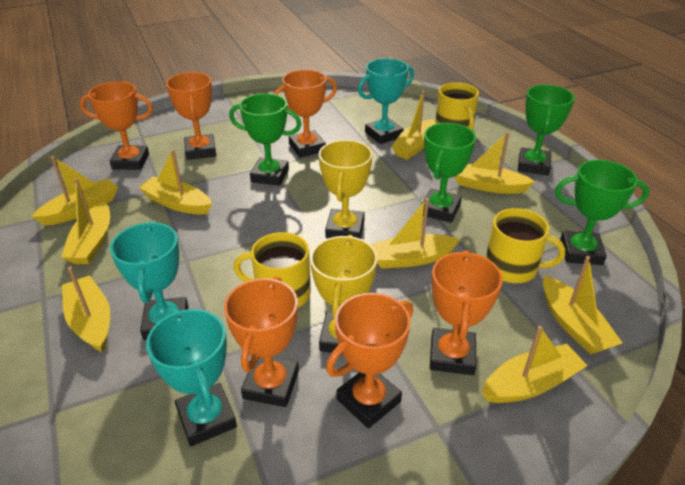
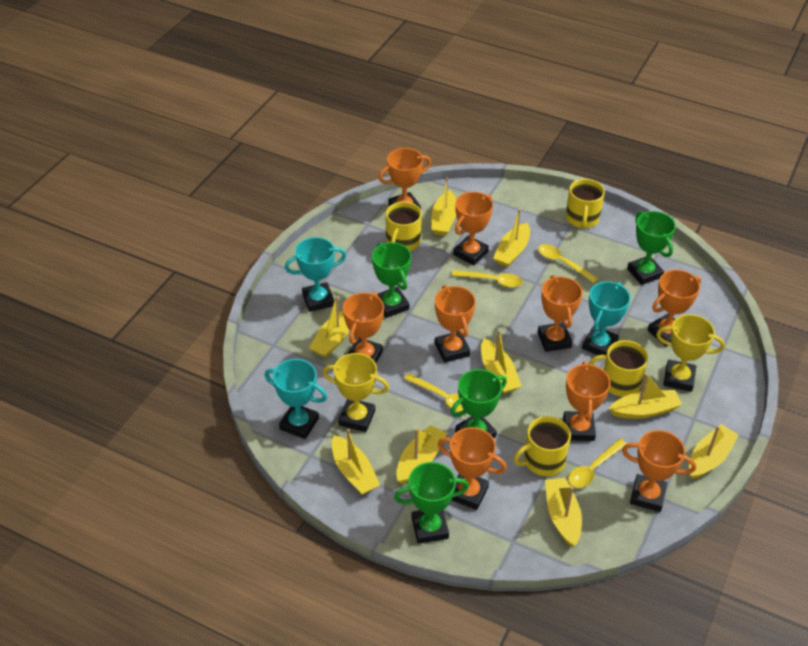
orange trophy: 6 -> 9
yellow mug: 3 -> 4
yellow spoon: 0 -> 4

